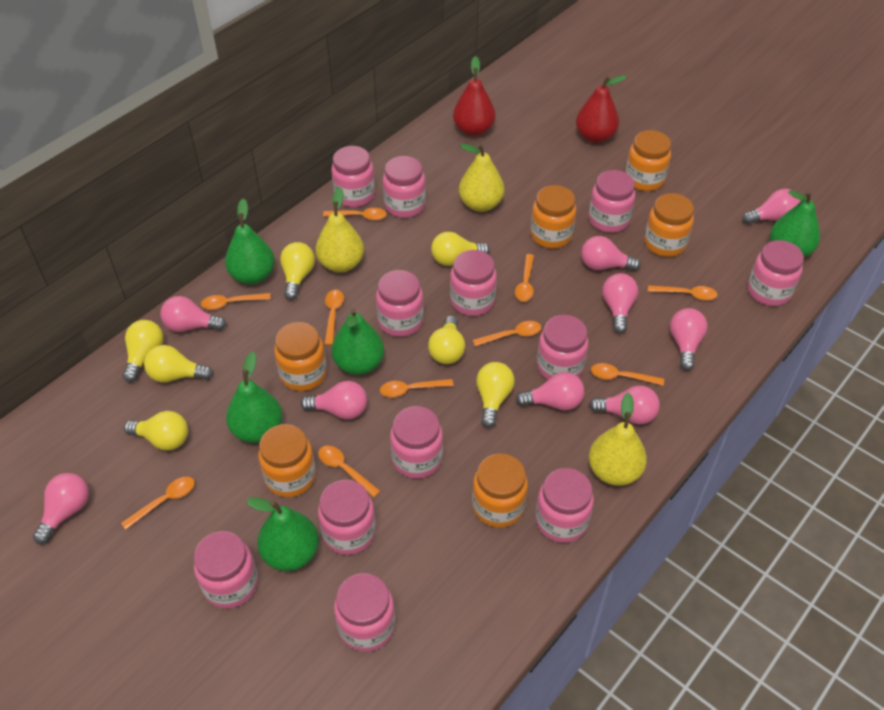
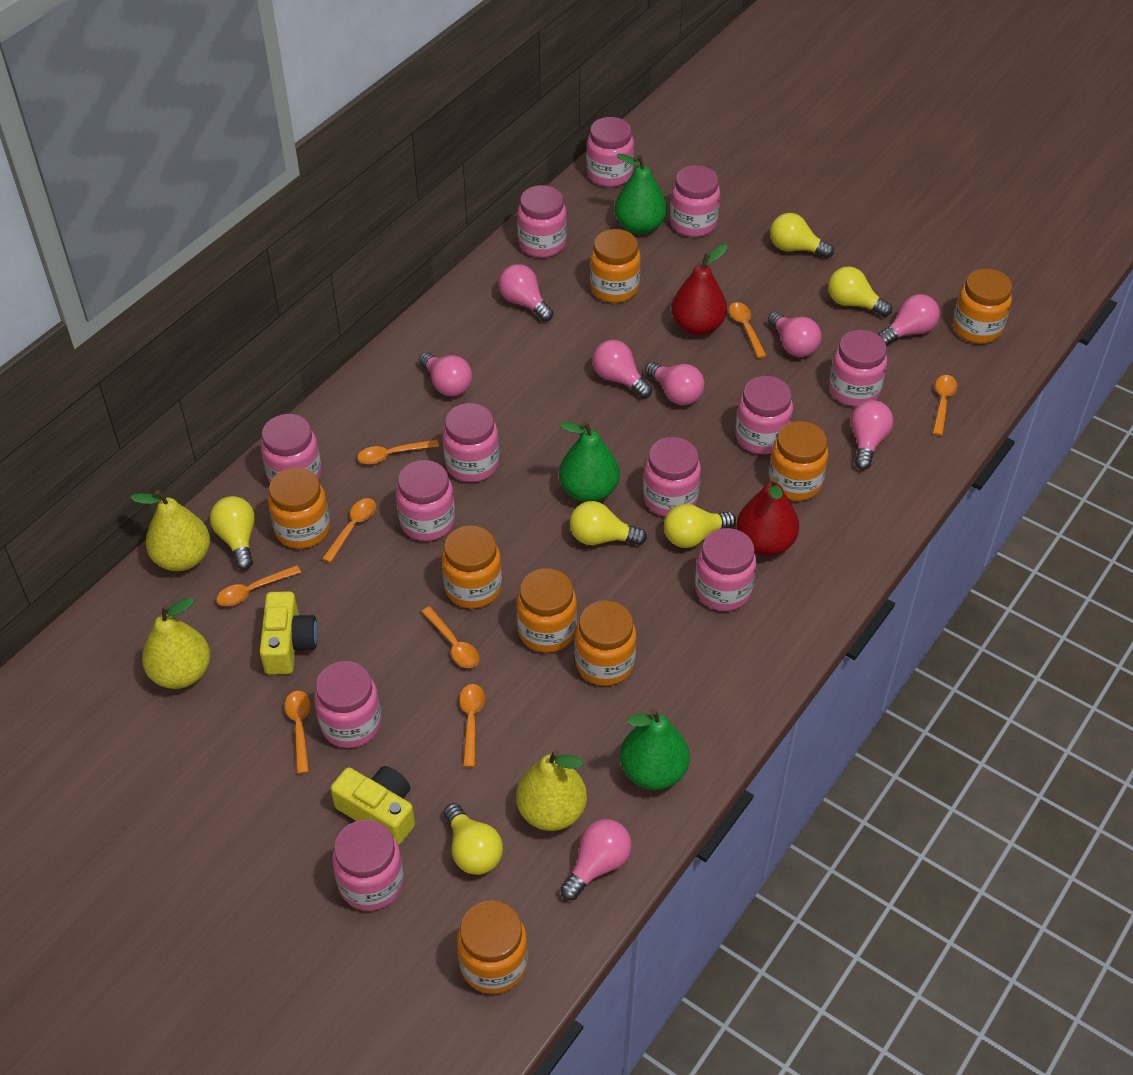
green pear: 5 -> 3
orange jar: 6 -> 8
orange spoon: 10 -> 8
pink light bulb: 9 -> 8
yellow camera: 0 -> 2
yellow light bulb: 7 -> 6

